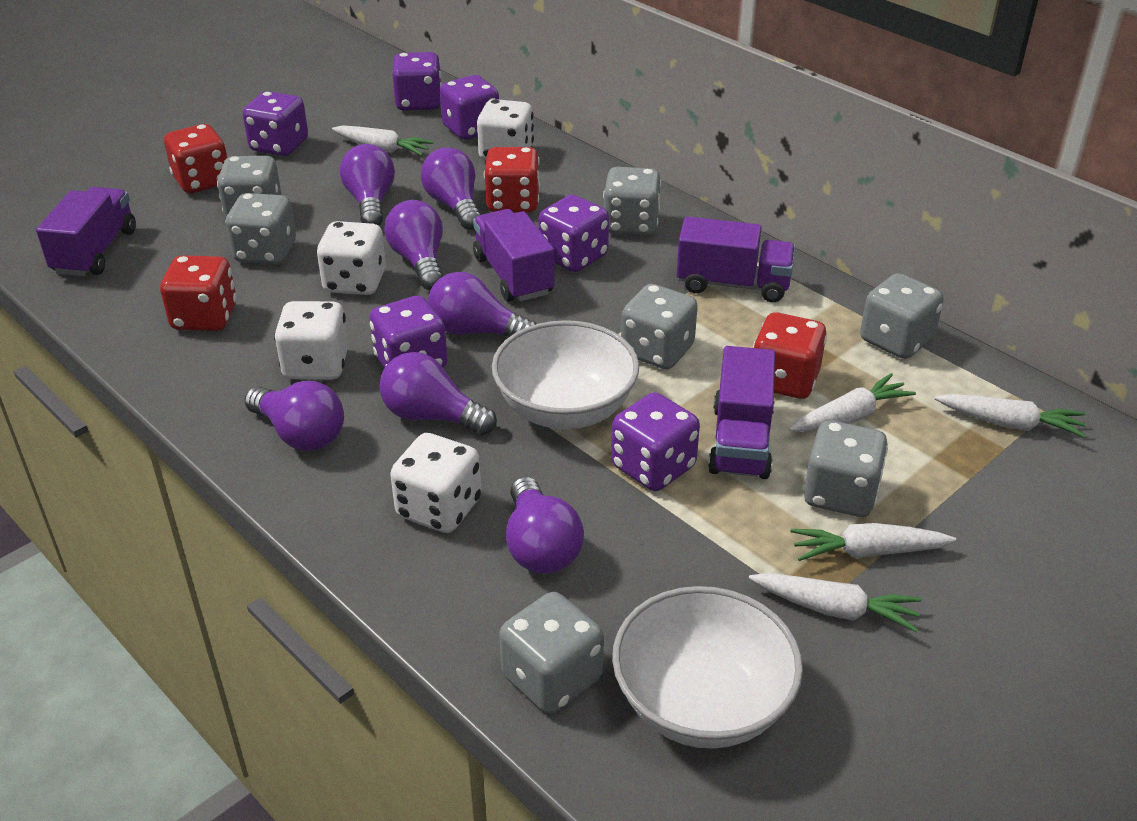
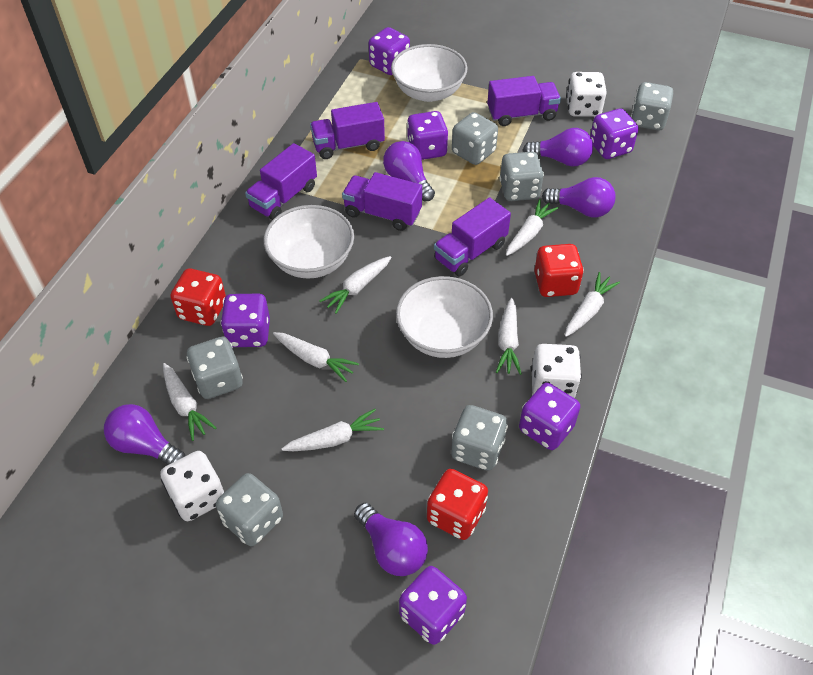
grey dice: 7 -> 6
purple light bulb: 7 -> 5
purple truck: 4 -> 5
red dice: 4 -> 3
white bowl: 2 -> 3
white carrot: 5 -> 7
white dice: 4 -> 3

